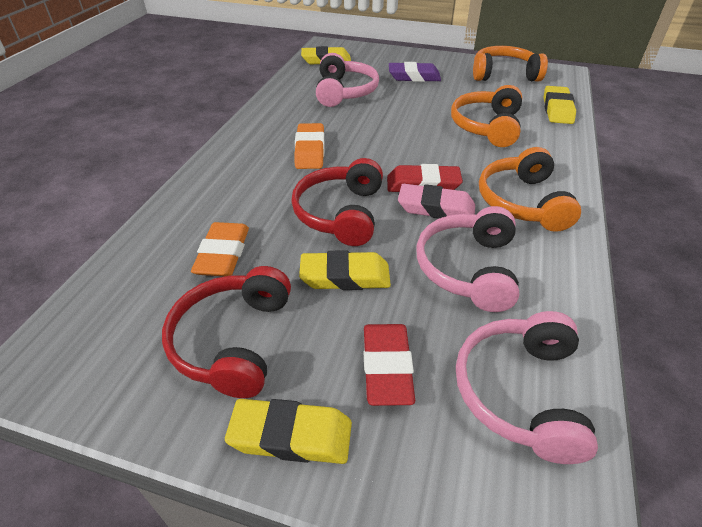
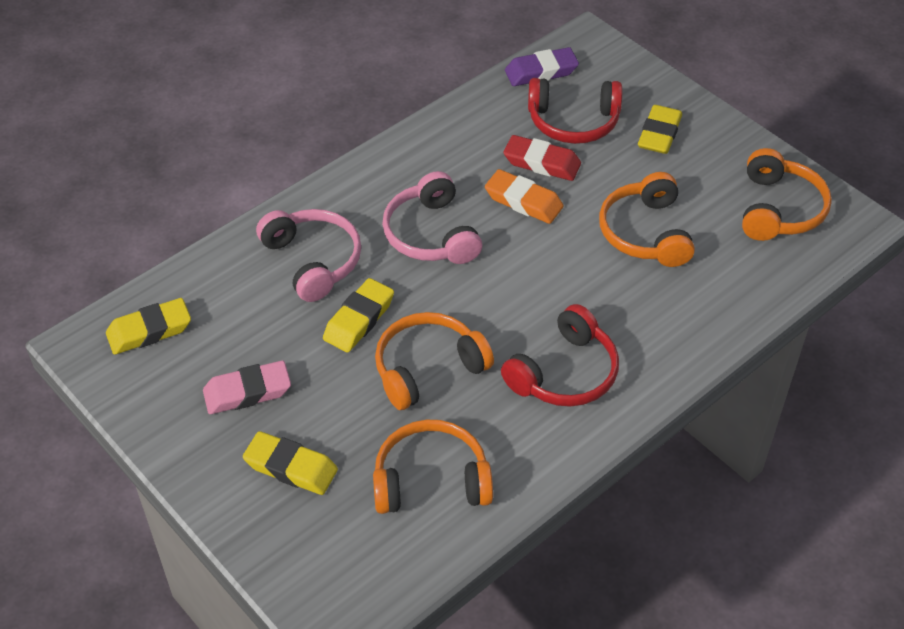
orange eraser: 2 -> 1
orange headphones: 3 -> 4
pink headphones: 3 -> 2
red eraser: 2 -> 1

